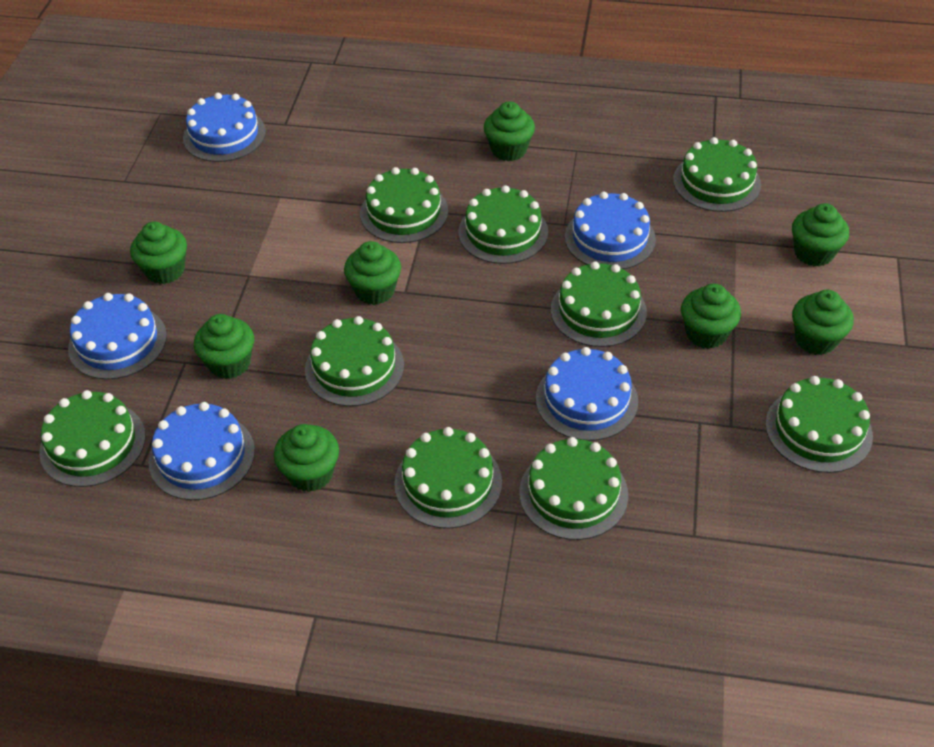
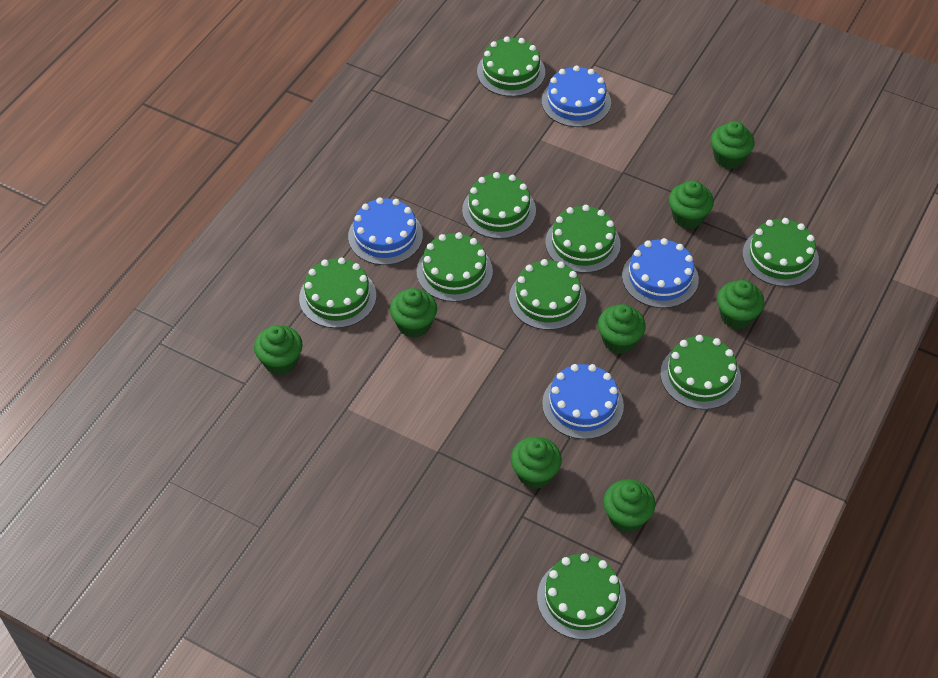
blue cake: 5 -> 4

